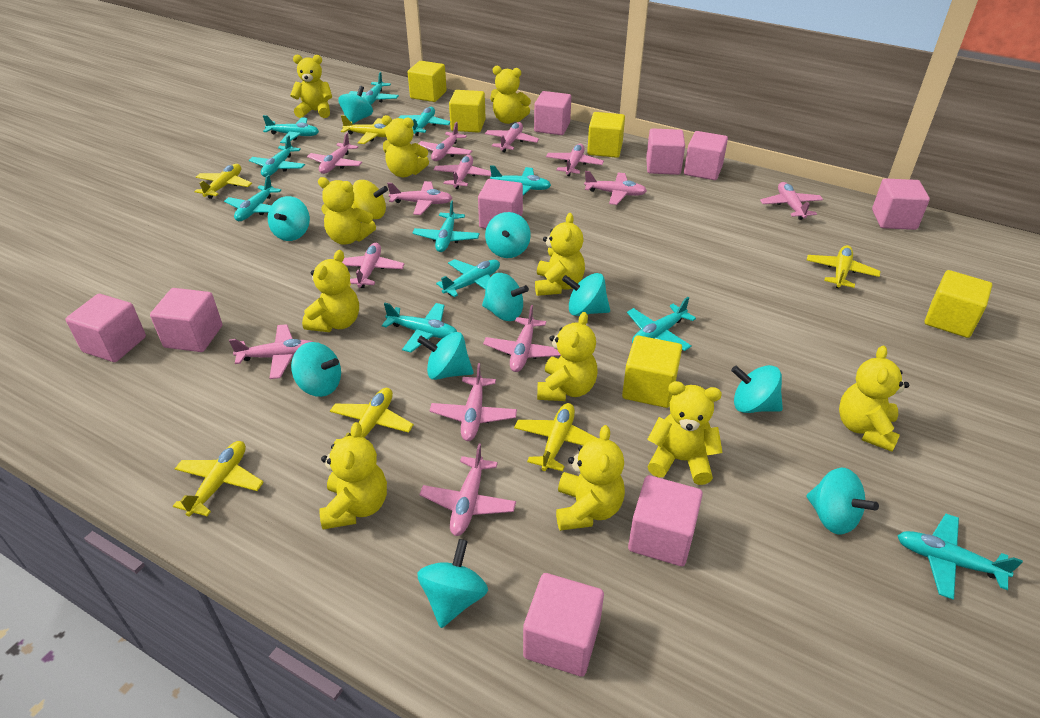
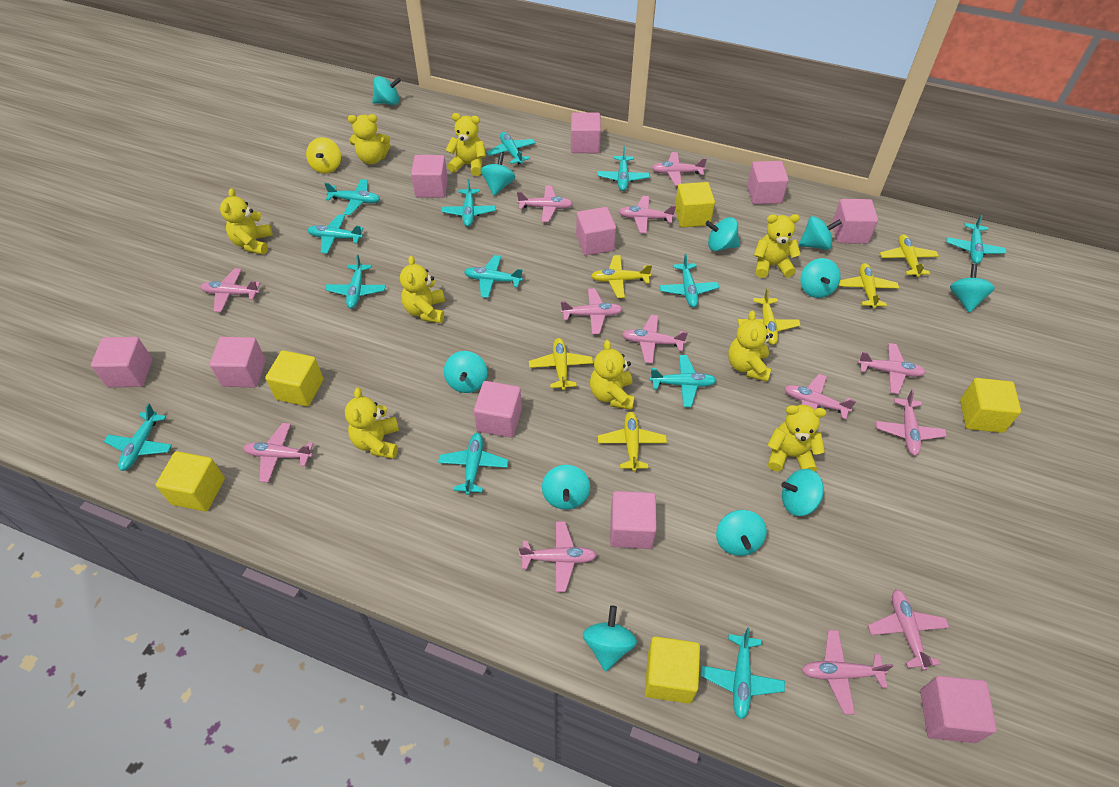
pink cube: 9 -> 10
turquoise plane: 11 -> 13
turquoise spinning top: 10 -> 11
yellow teddy bear: 11 -> 9

